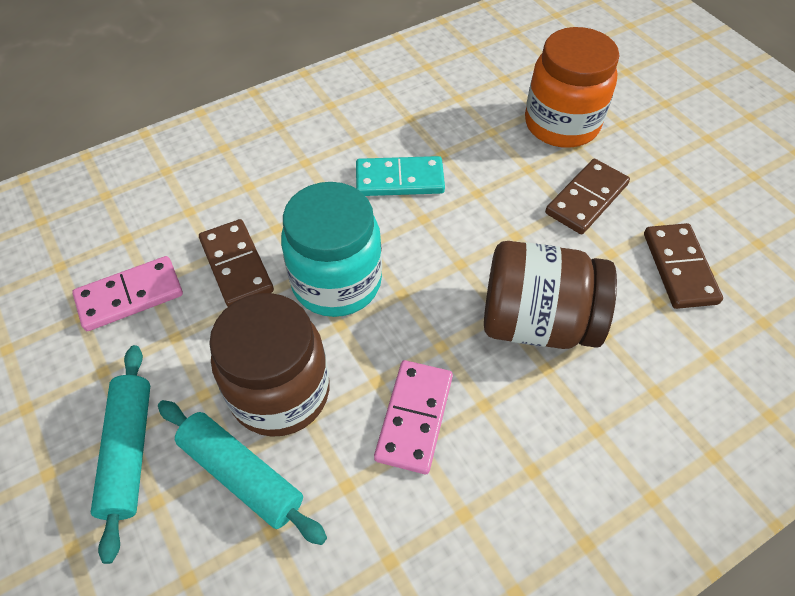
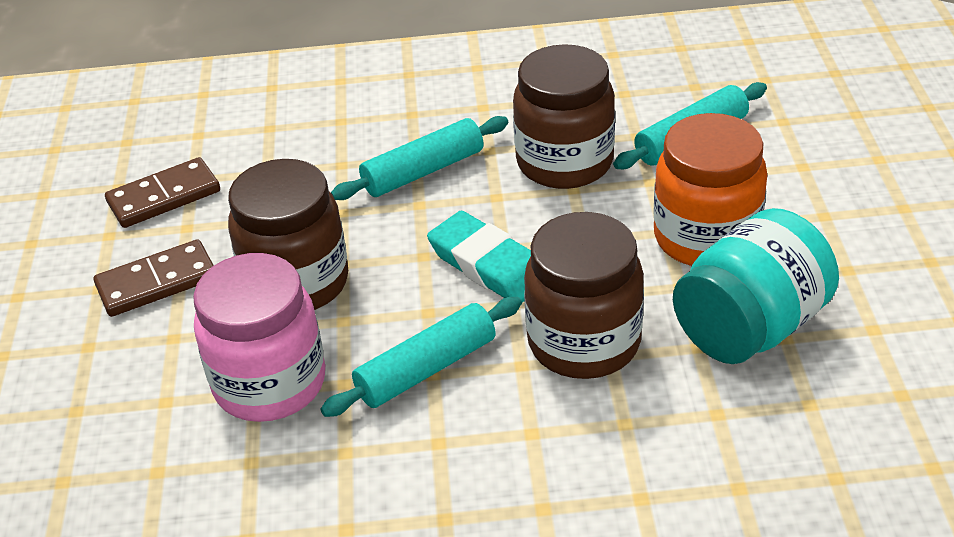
brown domino: 3 -> 2
brown jar: 2 -> 3
pink domino: 2 -> 0
pink jar: 0 -> 1
turquoise domino: 1 -> 0
turquoise eraser: 0 -> 1
turquoise rolling pin: 2 -> 3

